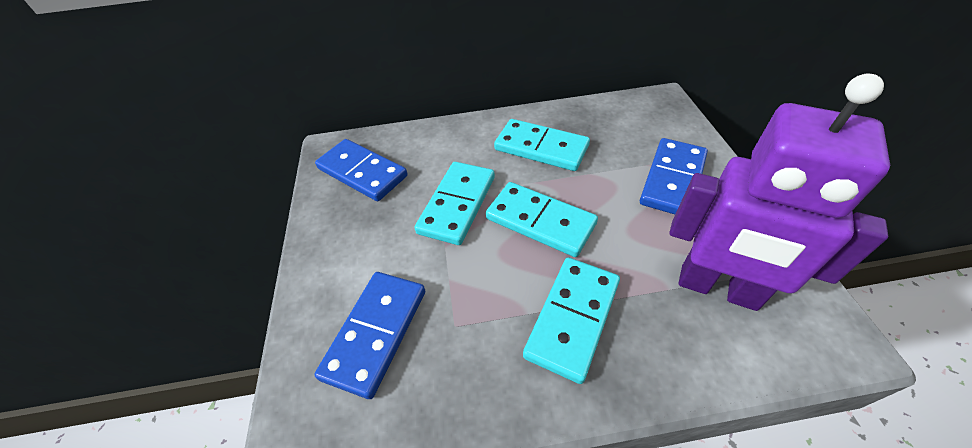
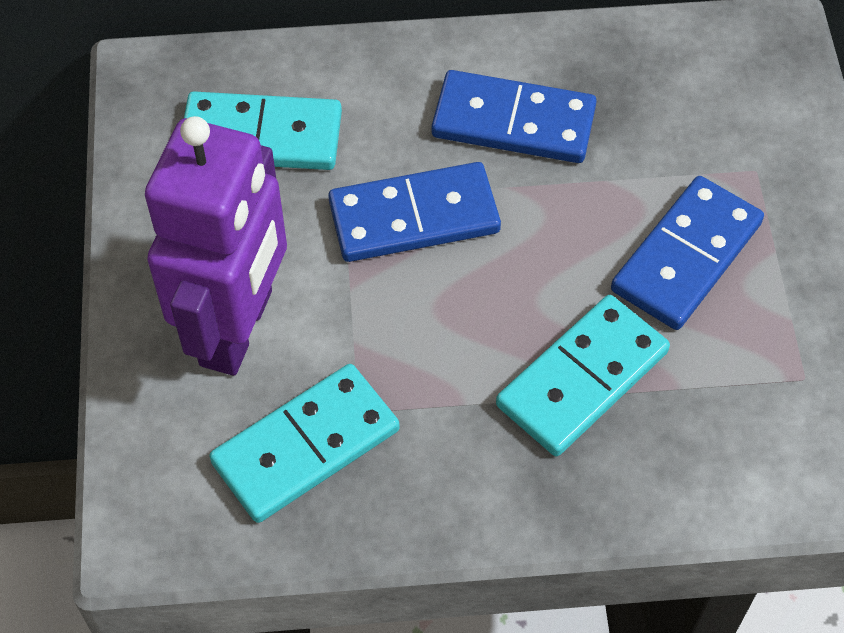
turquoise domino: 4 -> 3

